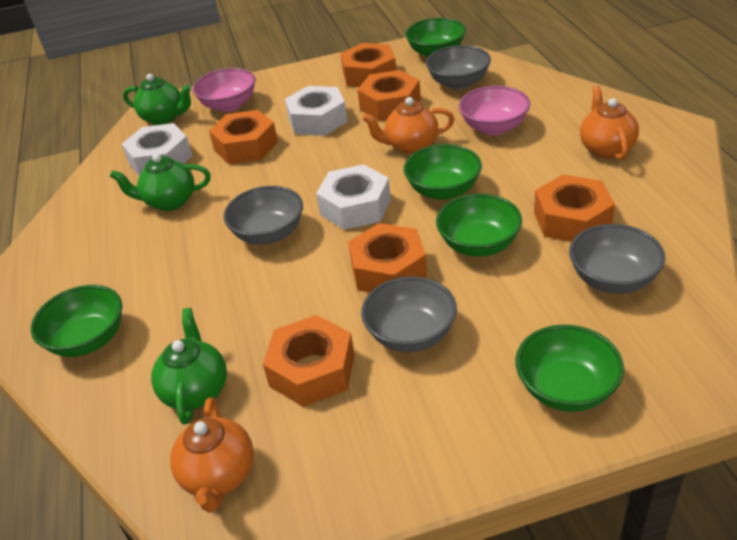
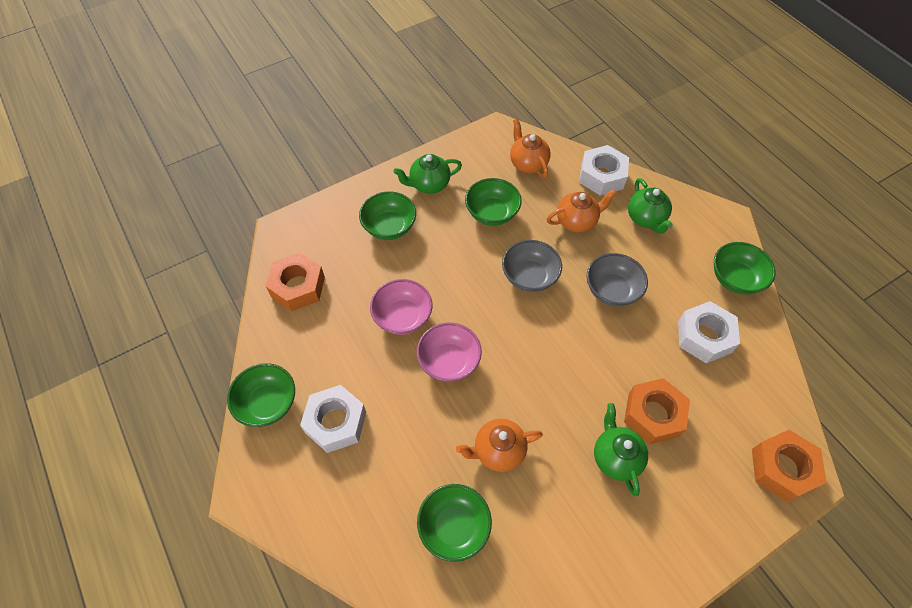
grey bowl: 4 -> 2
orange nut: 6 -> 3

